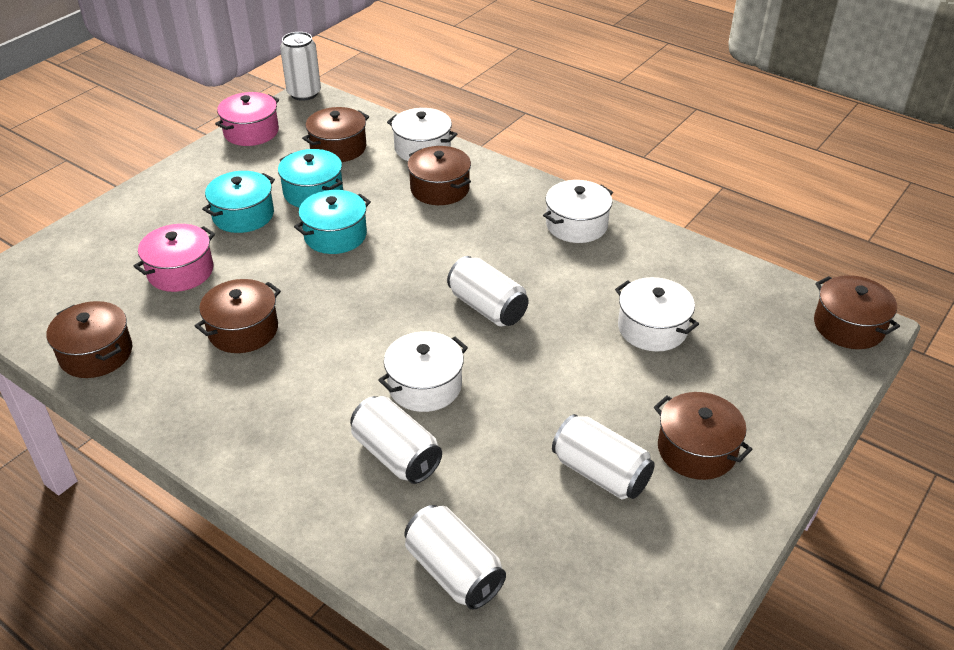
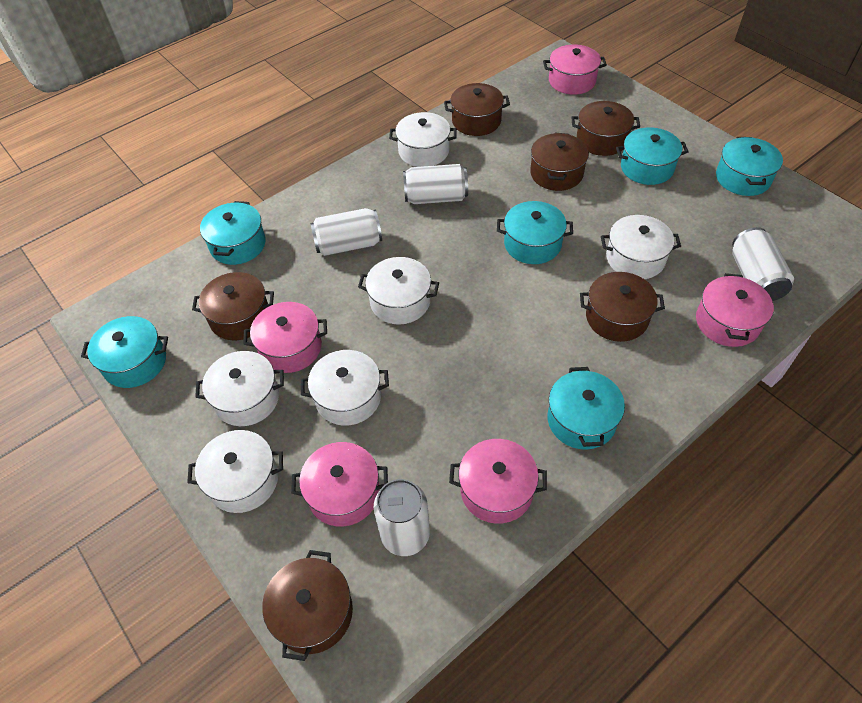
pink pot: 2 -> 5
turquoise pot: 3 -> 6
white can: 5 -> 4
white pot: 4 -> 6

